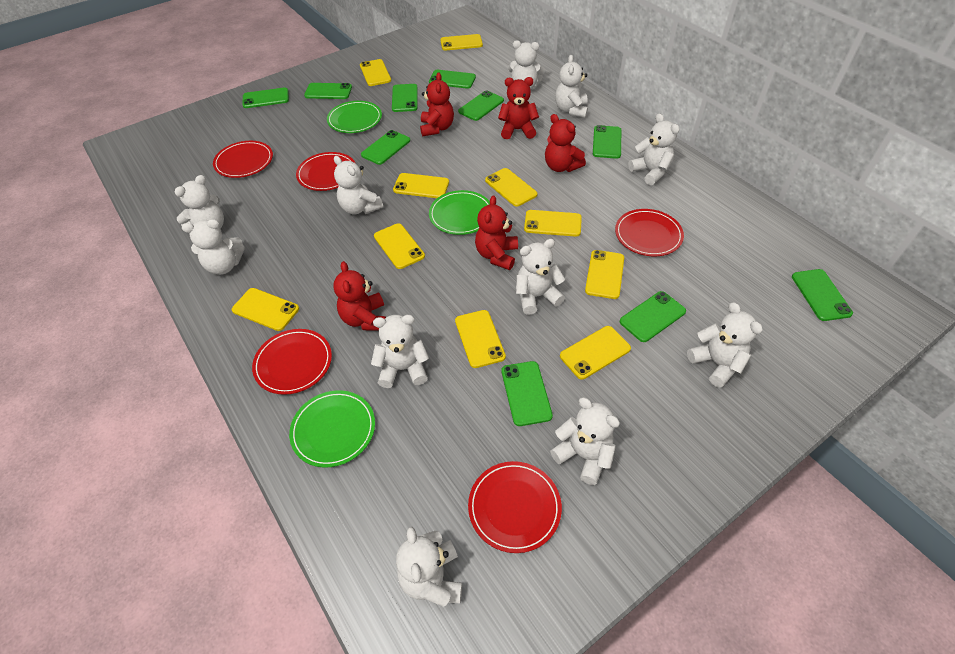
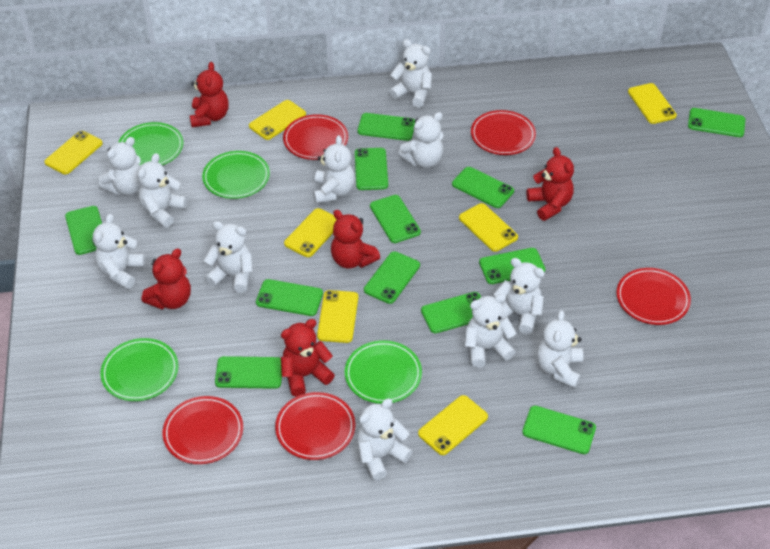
green phone: 10 -> 12
green plate: 3 -> 4
yellow phone: 10 -> 7

